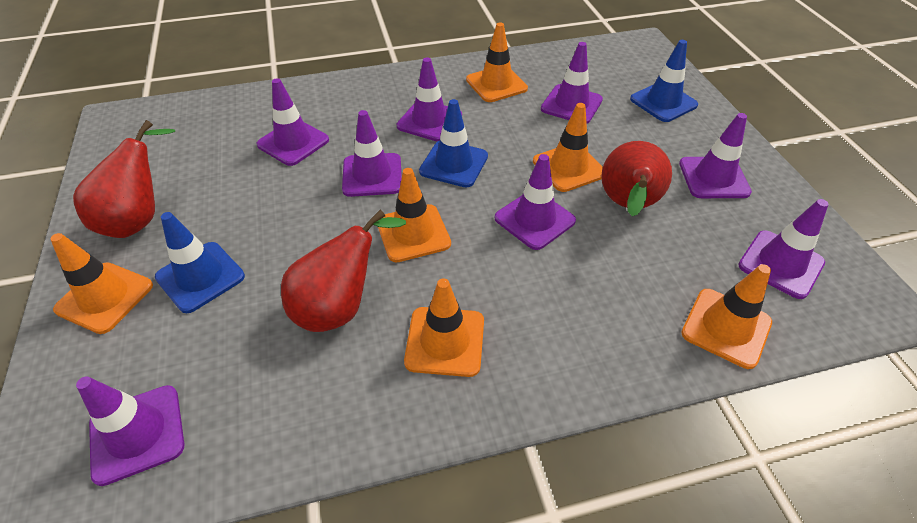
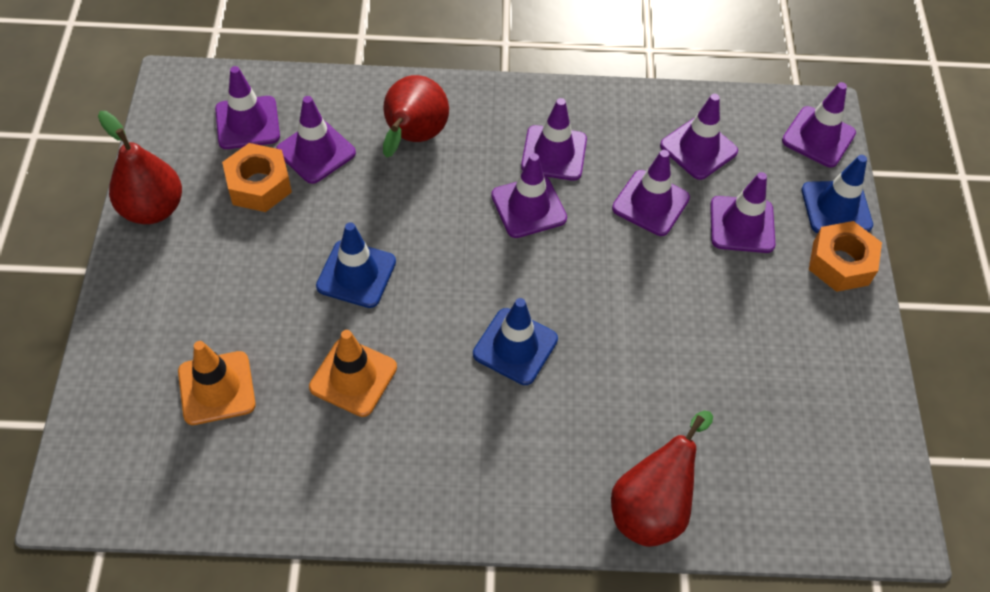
orange nut: 0 -> 2
orange traffic cone: 6 -> 2

